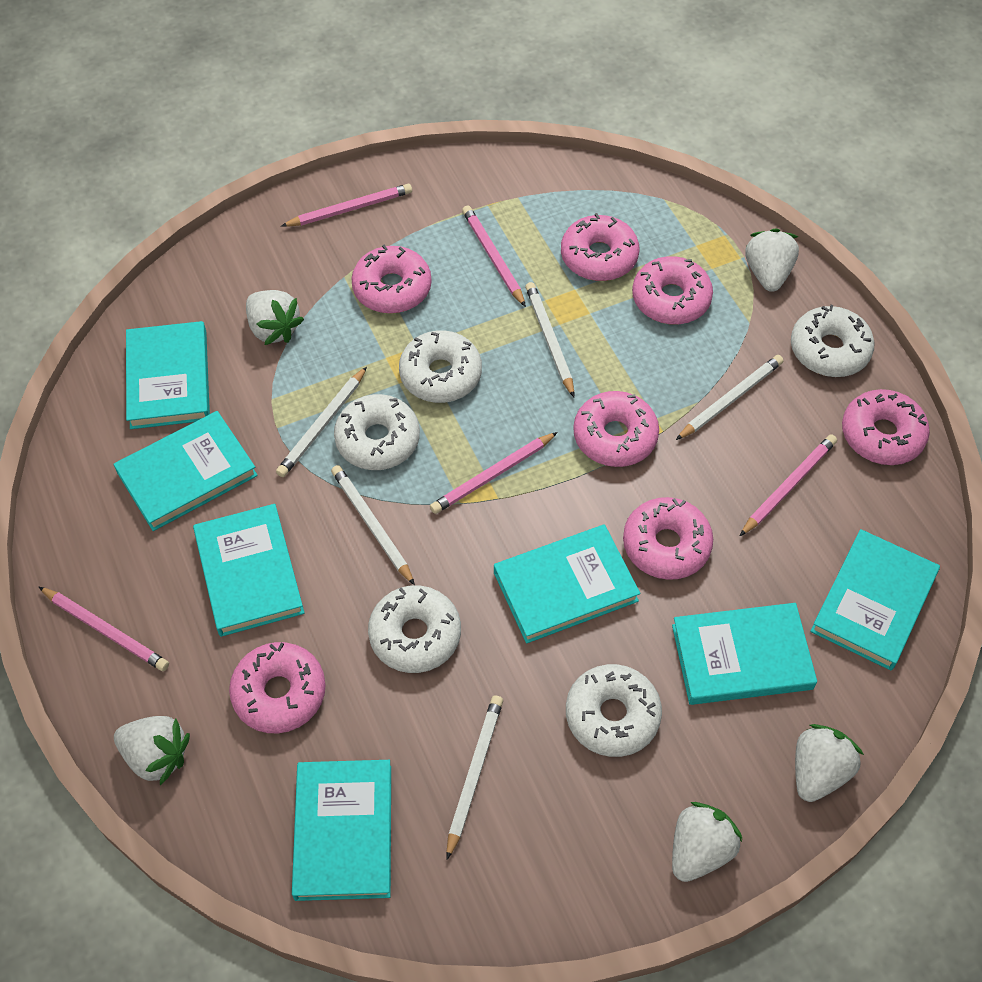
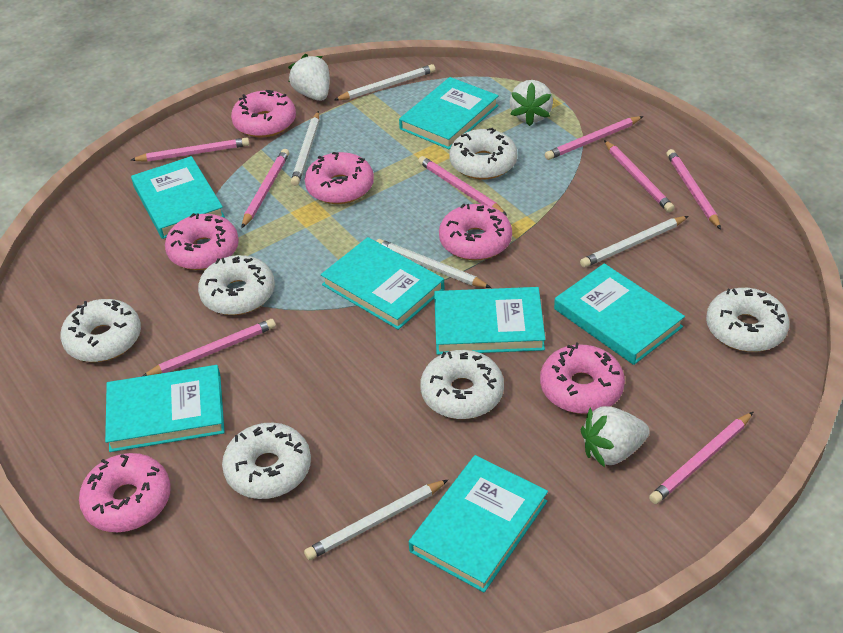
pink donut: 7 -> 6
pink pencil: 5 -> 8
white donut: 5 -> 6
white strawberry: 5 -> 3

